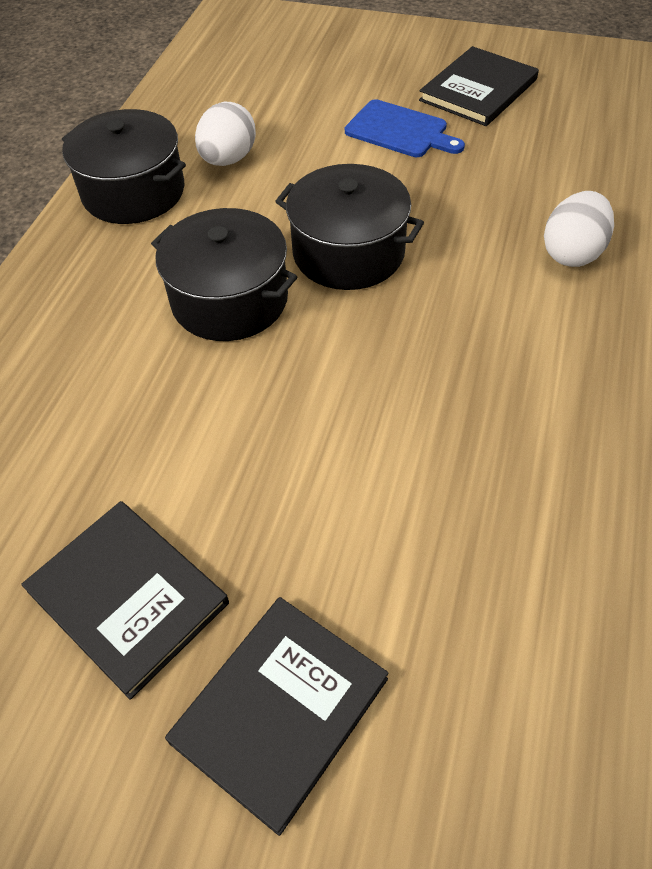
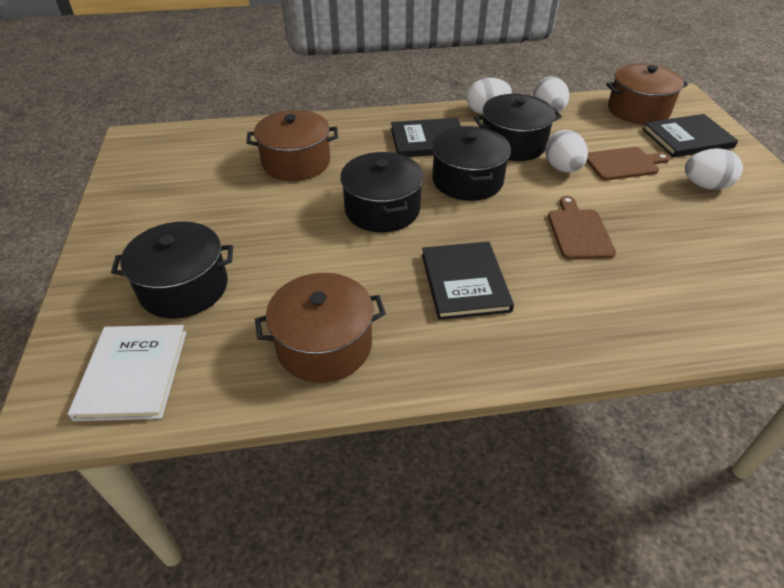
black pot: 3 -> 4
blue cutting board: 1 -> 0
brown cutting board: 0 -> 2
brown pot: 0 -> 3
white book: 0 -> 1
white egg: 2 -> 4

